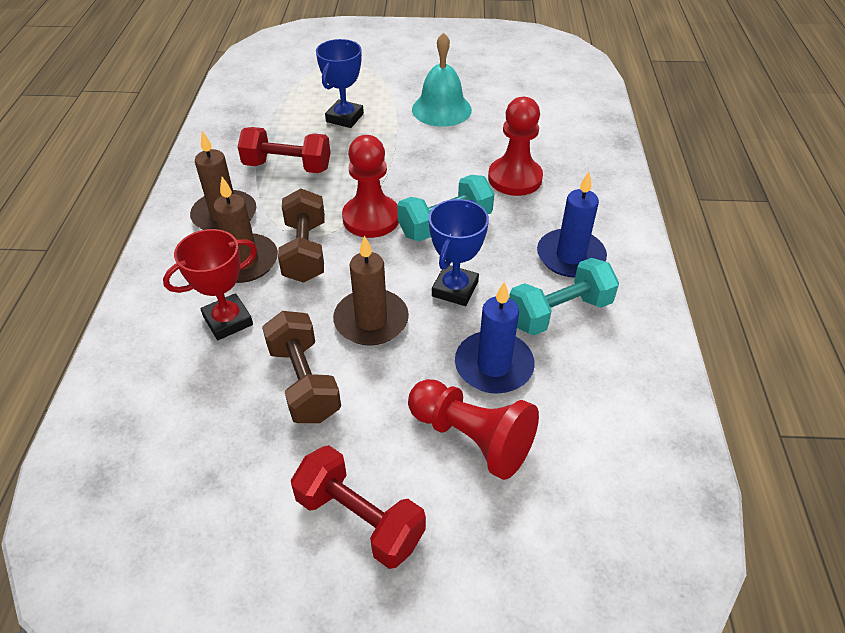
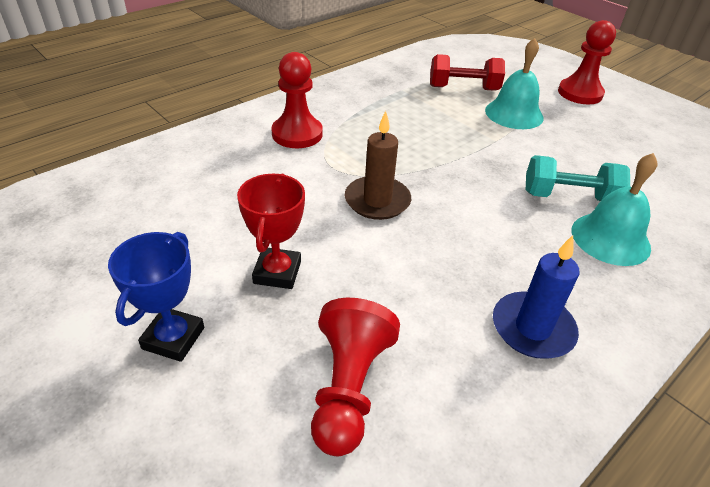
blue candle: 2 -> 1
blue trophy: 2 -> 1
brown candle: 3 -> 1
brown dumbbell: 2 -> 0
red dumbbell: 2 -> 1
turquoise bell: 1 -> 2
turquoise dumbbell: 2 -> 1

